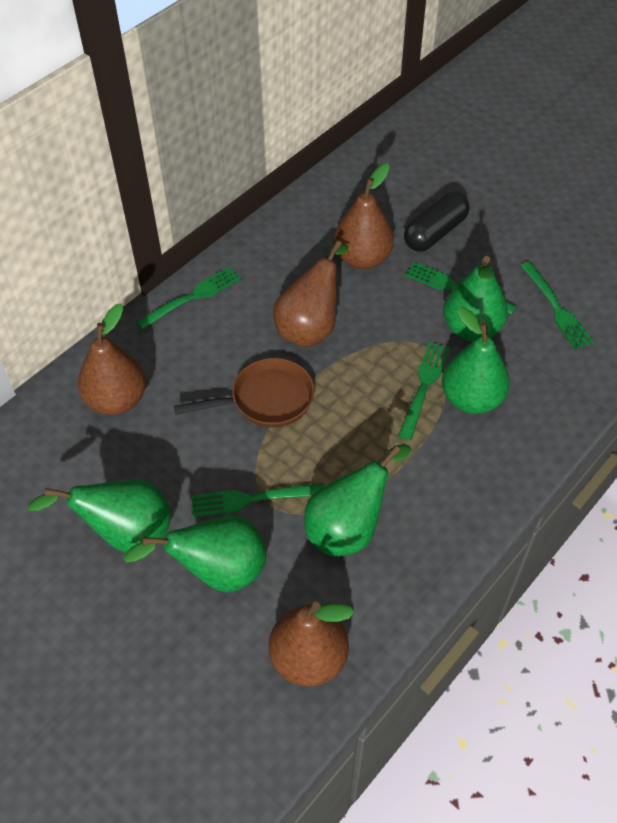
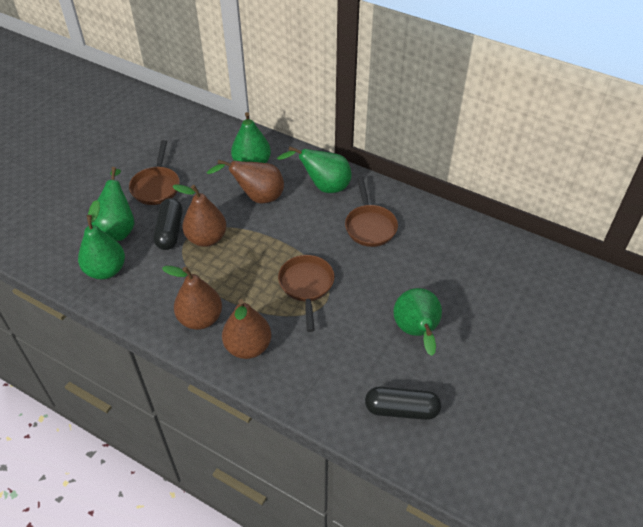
black capsule: 1 -> 2
brown pan: 1 -> 3
green fork: 5 -> 0

